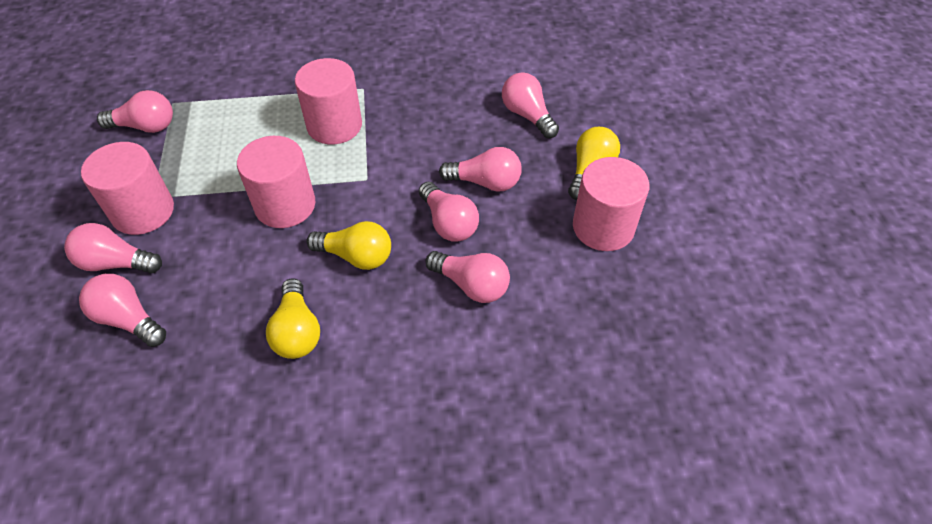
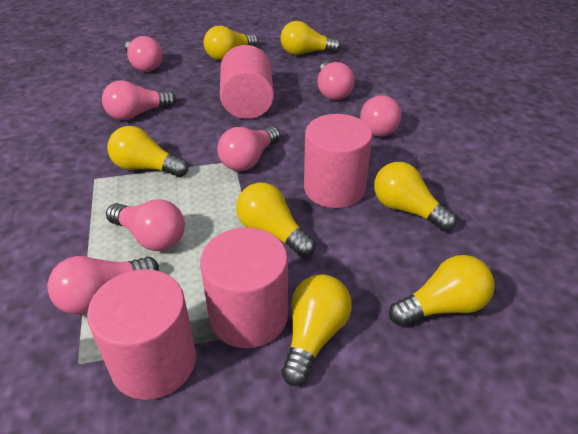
yellow light bulb: 3 -> 7

